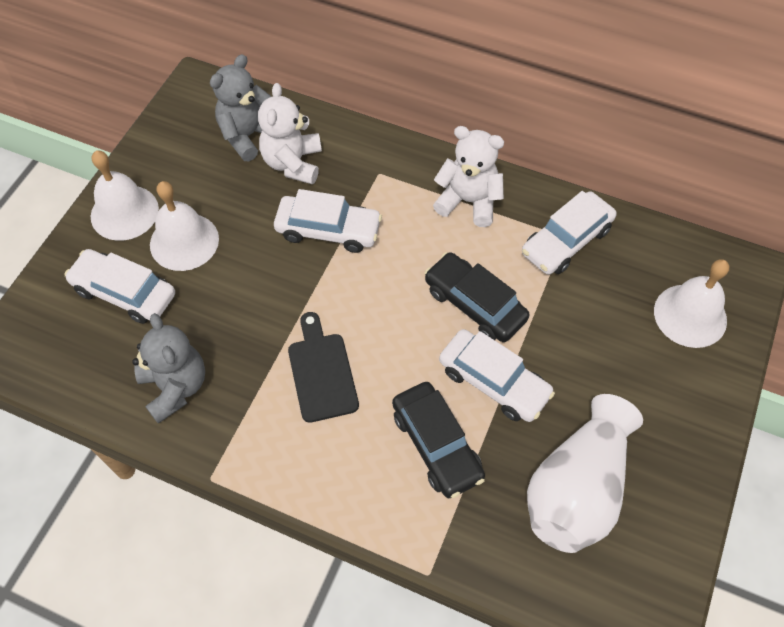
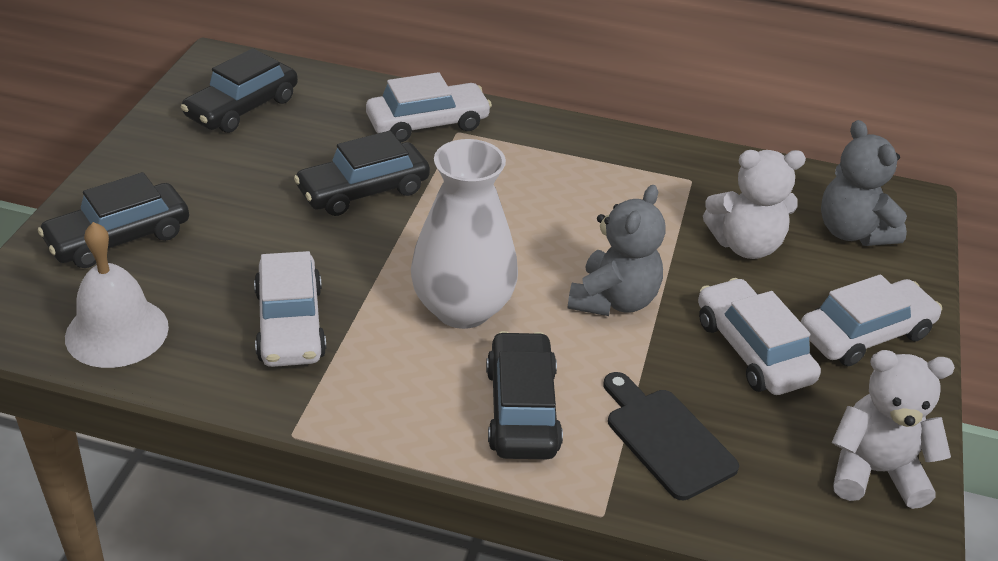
black car: 2 -> 4
white bell: 3 -> 1

